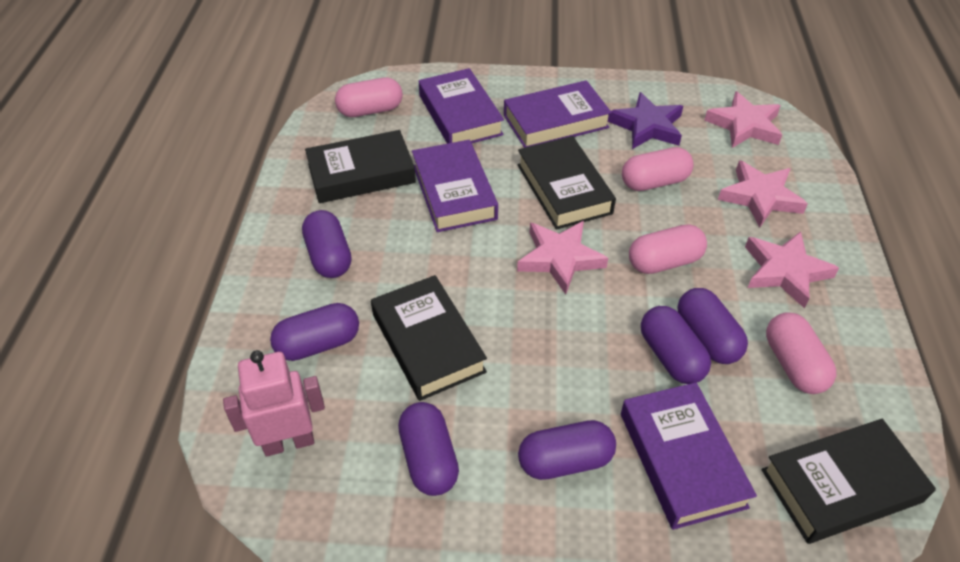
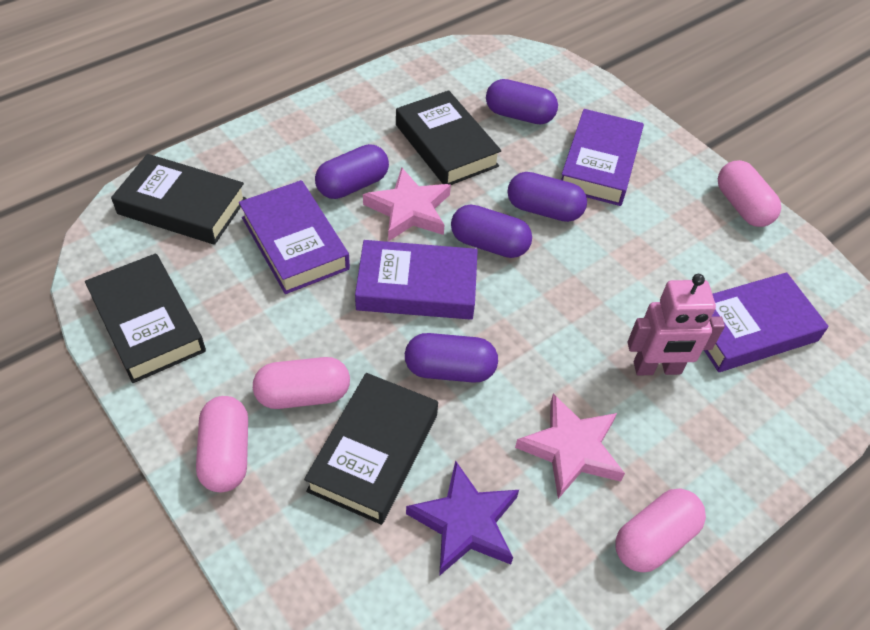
pink star: 4 -> 2
purple capsule: 6 -> 5

